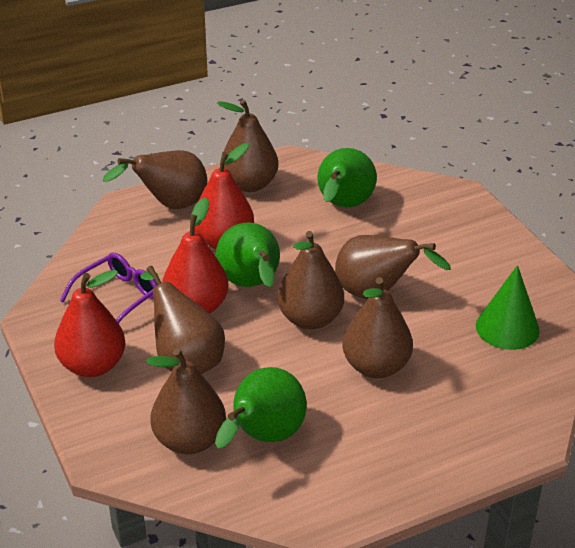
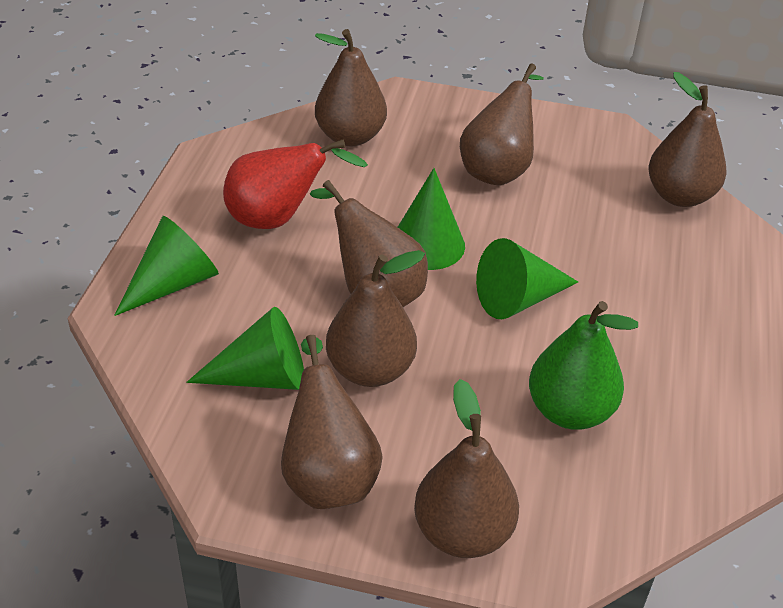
green cone: 1 -> 4
green pear: 3 -> 1
purple glasses: 1 -> 0
red pear: 3 -> 1

